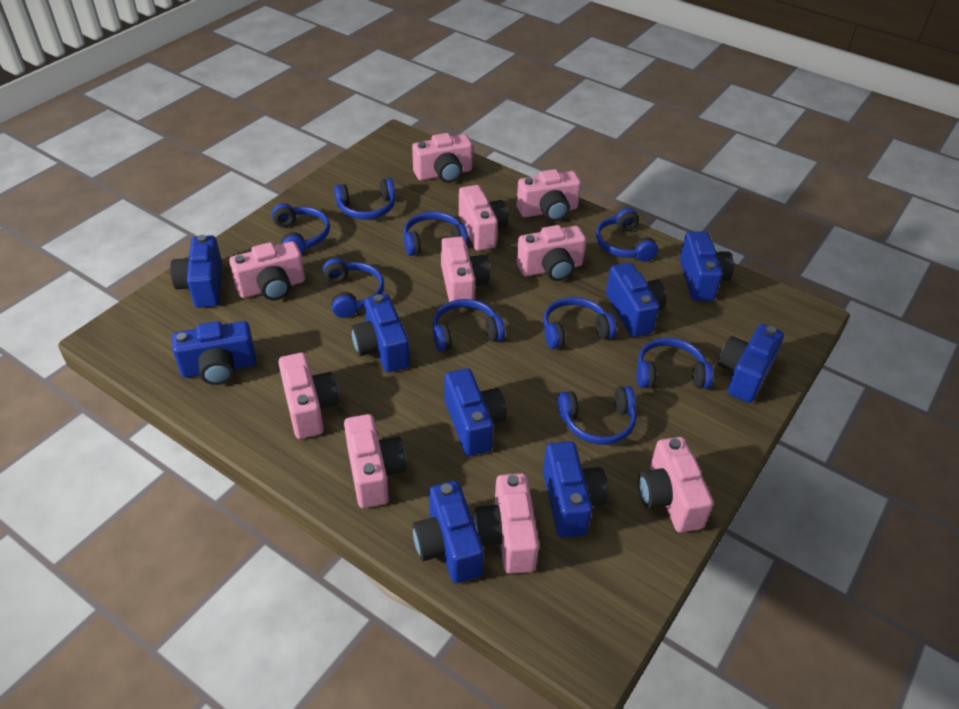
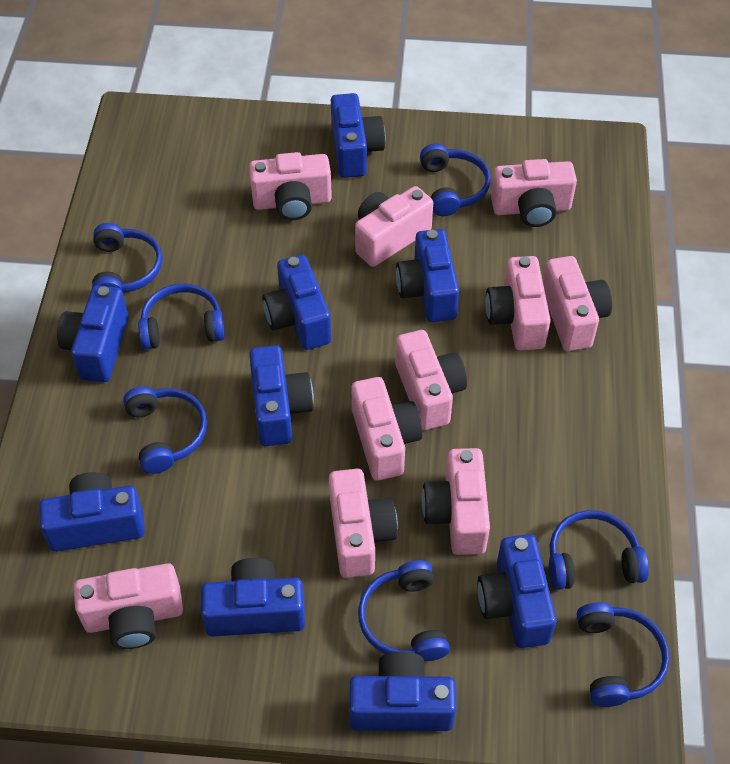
blue headphones: 9 -> 7

